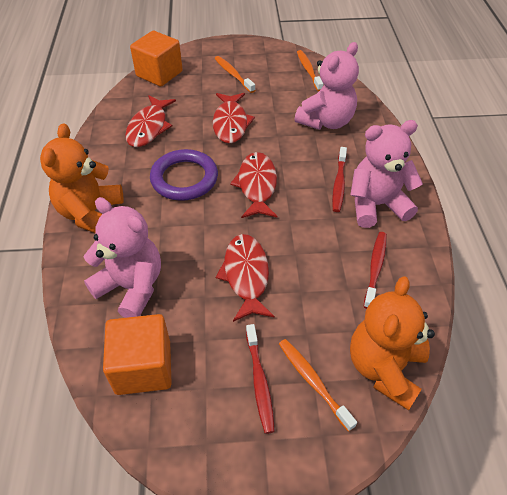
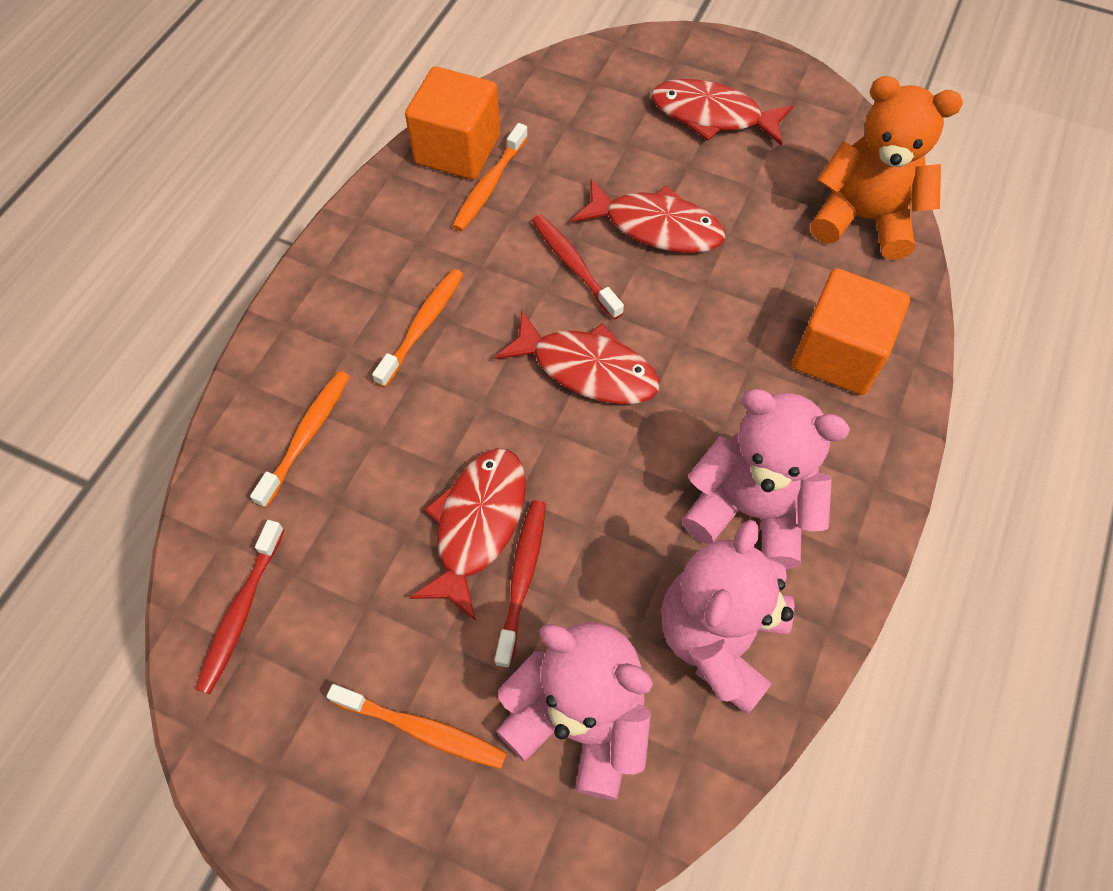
orange teddy bear: 2 -> 1
orange toothbrush: 3 -> 4
purple ring: 1 -> 0

